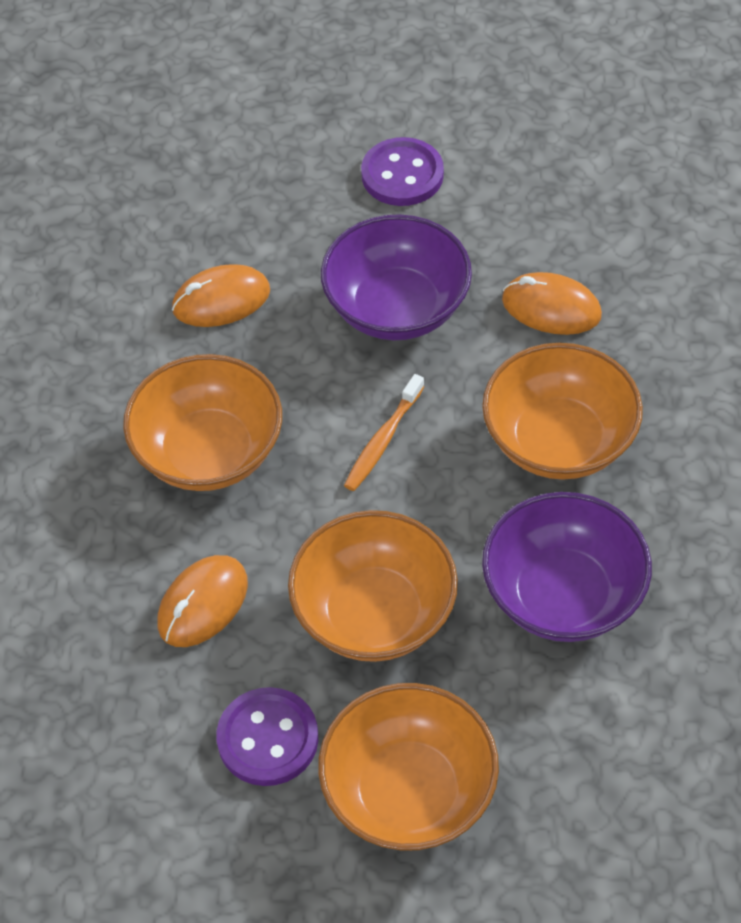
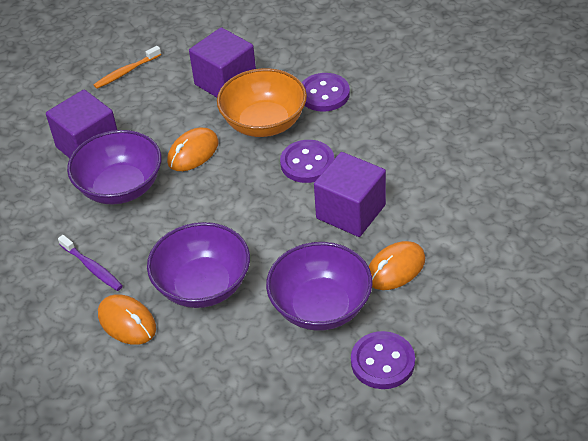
orange bowl: 4 -> 1
purple bowl: 2 -> 3
purple button: 2 -> 3
purple cube: 0 -> 3
purple toothbrush: 0 -> 1

